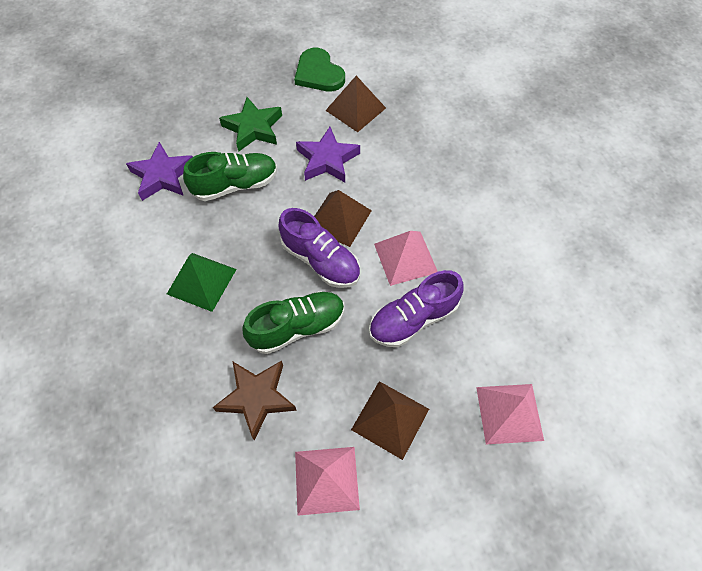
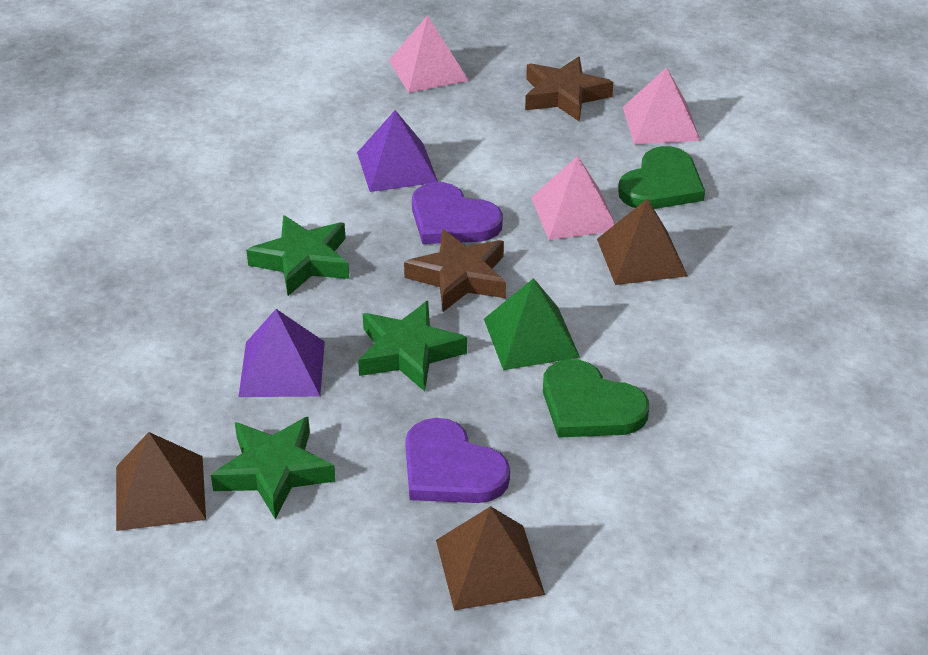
brown star: 1 -> 2
green heart: 1 -> 2
green shoe: 2 -> 0
green star: 1 -> 3
purple heart: 0 -> 2
purple pyramid: 0 -> 2
purple shoe: 2 -> 0
purple star: 2 -> 0

